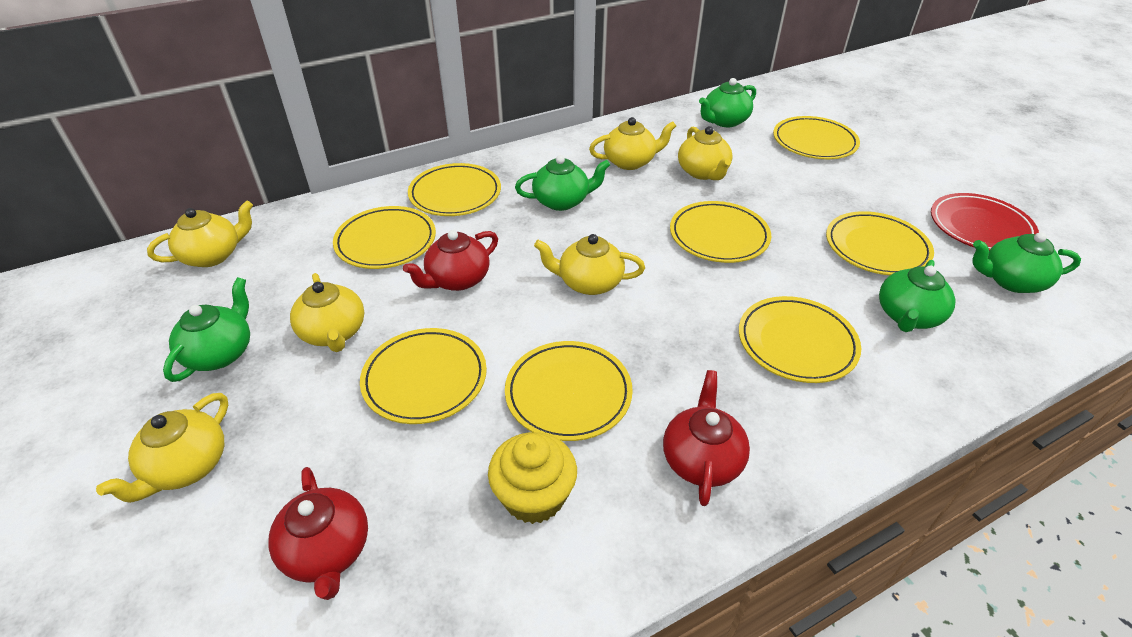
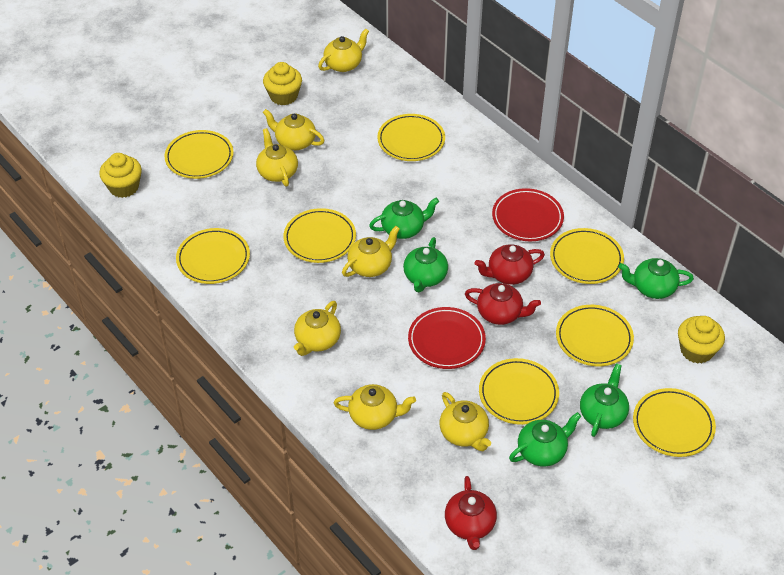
red plate: 1 -> 2
yellow cupcake: 1 -> 3
yellow teapot: 6 -> 7

